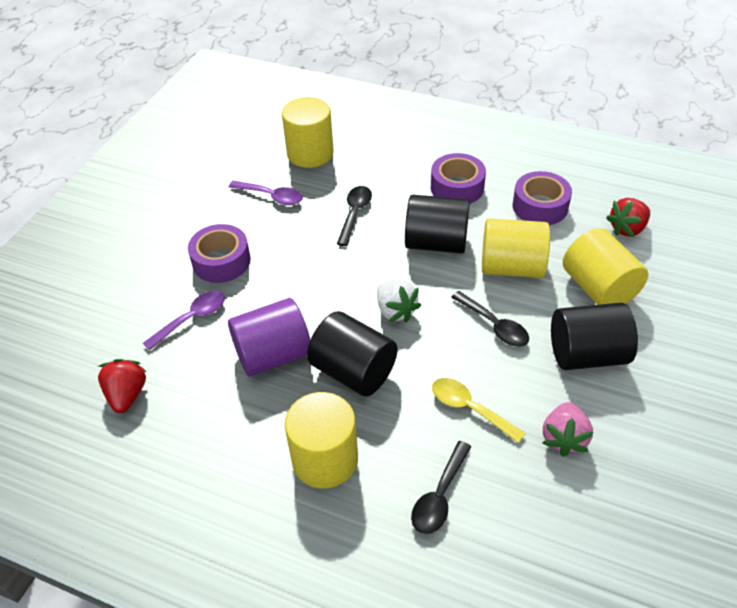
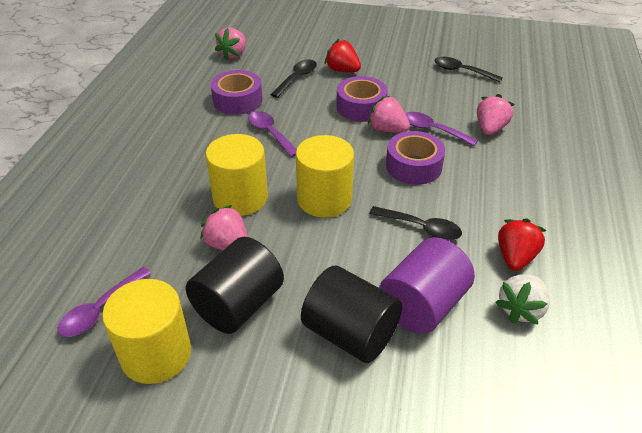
black cylinder: 3 -> 2
pink strawberry: 1 -> 4
purple spoon: 2 -> 3
yellow cylinder: 4 -> 3
yellow spoon: 1 -> 0

